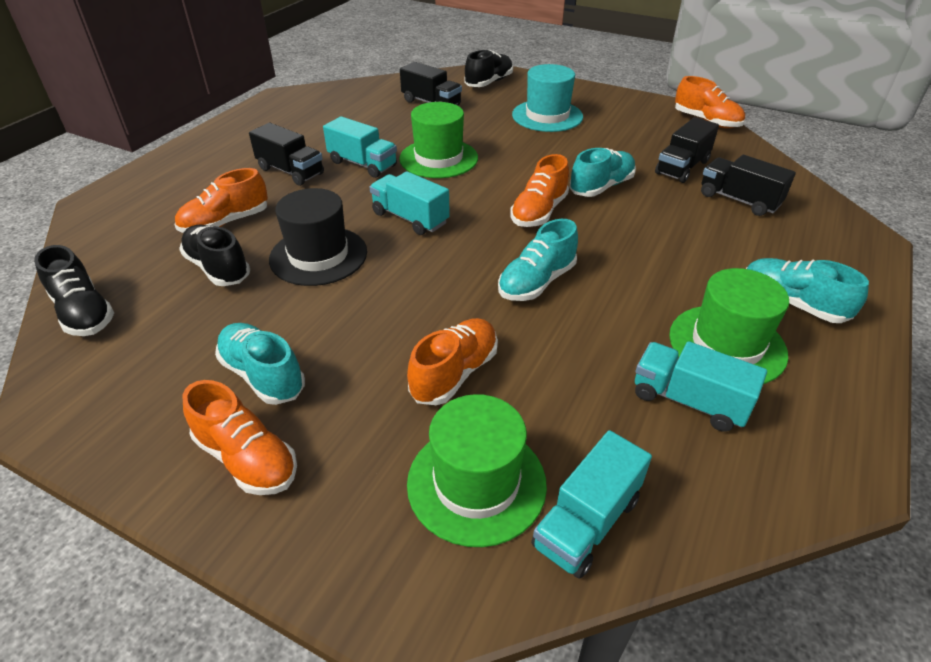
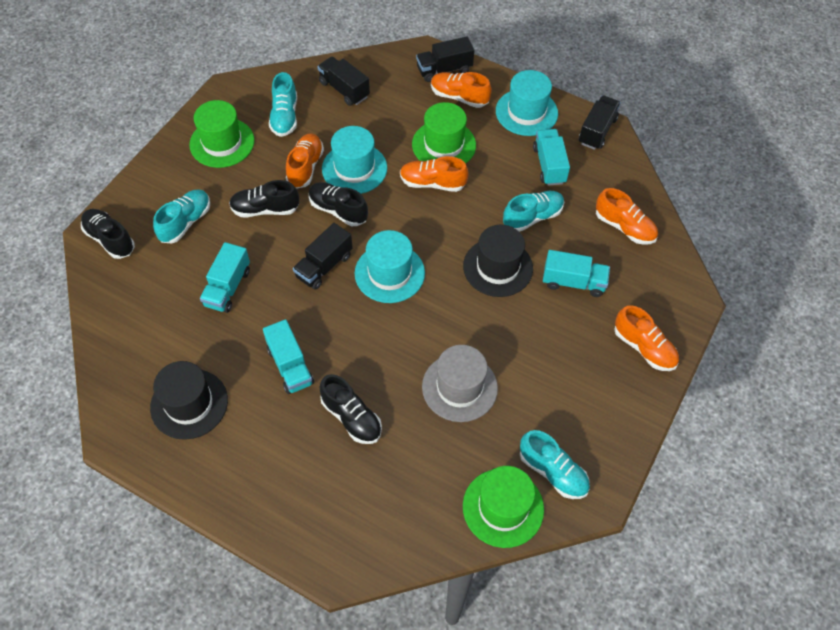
black hat: 1 -> 2
black shoe: 3 -> 4
grey hat: 0 -> 1
turquoise hat: 1 -> 3

